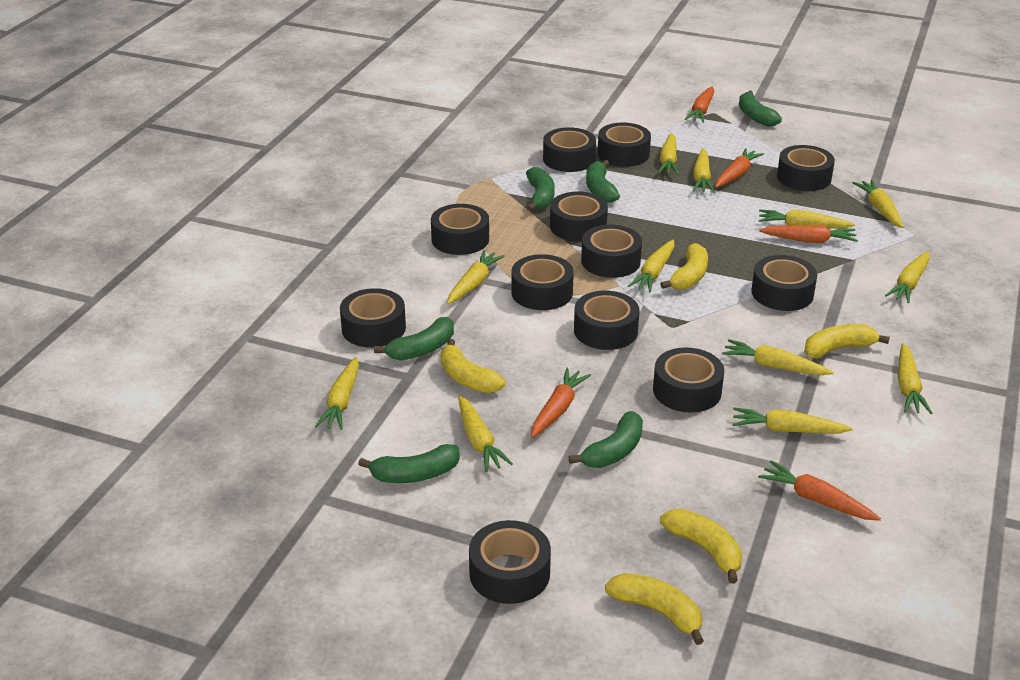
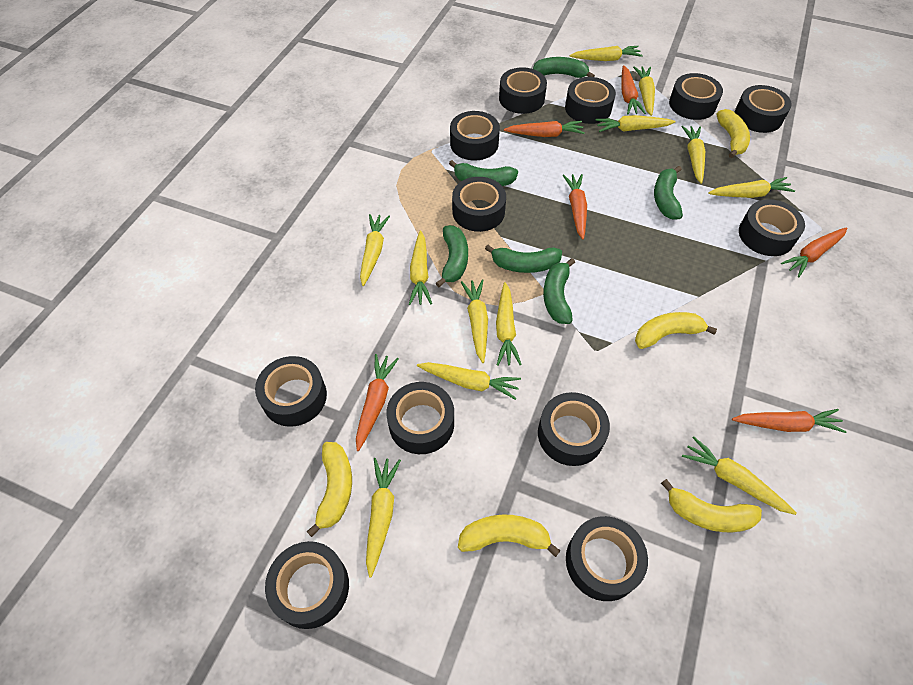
orange carrot: 5 -> 6

